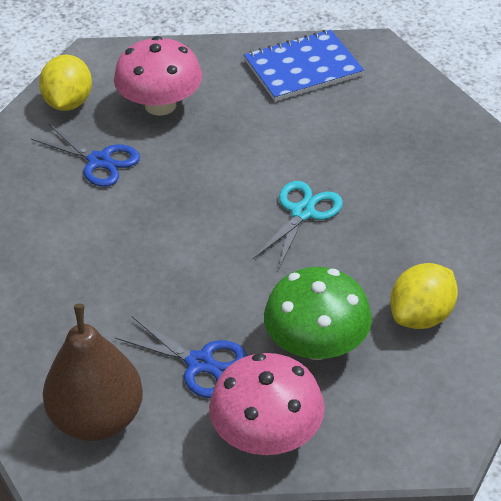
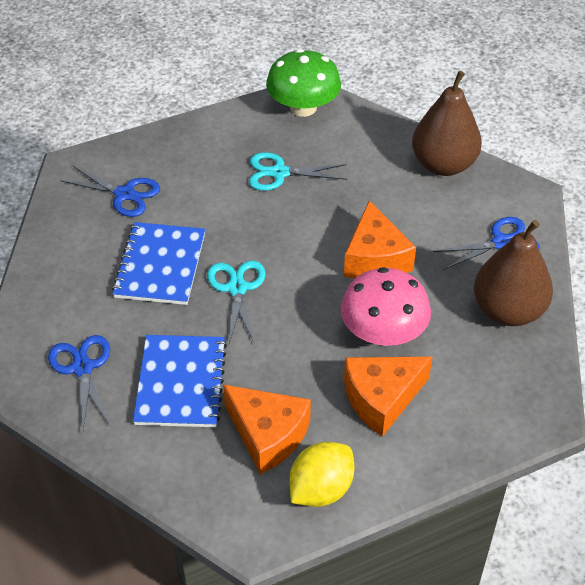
blue notebook: 1 -> 2
blue scissors: 2 -> 3
brown pear: 1 -> 2
orange cheese: 0 -> 3
pink mushroom: 2 -> 1
turquoise scissors: 1 -> 2
yellow lemon: 2 -> 1

